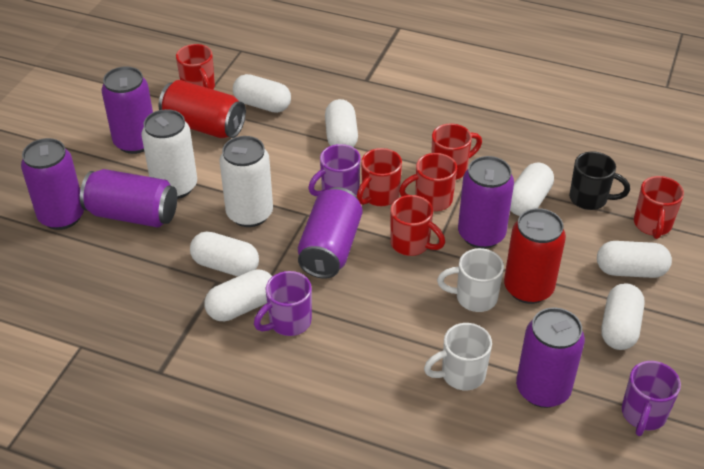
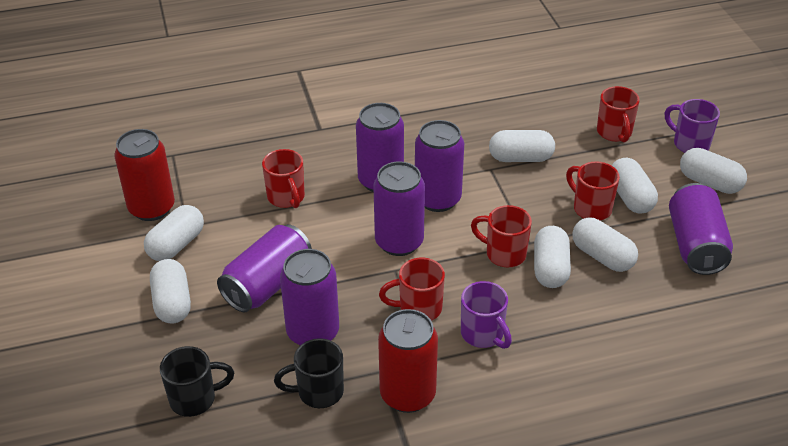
black mug: 1 -> 2
purple mug: 3 -> 2
red mug: 6 -> 5
white can: 2 -> 0
white mug: 2 -> 0

